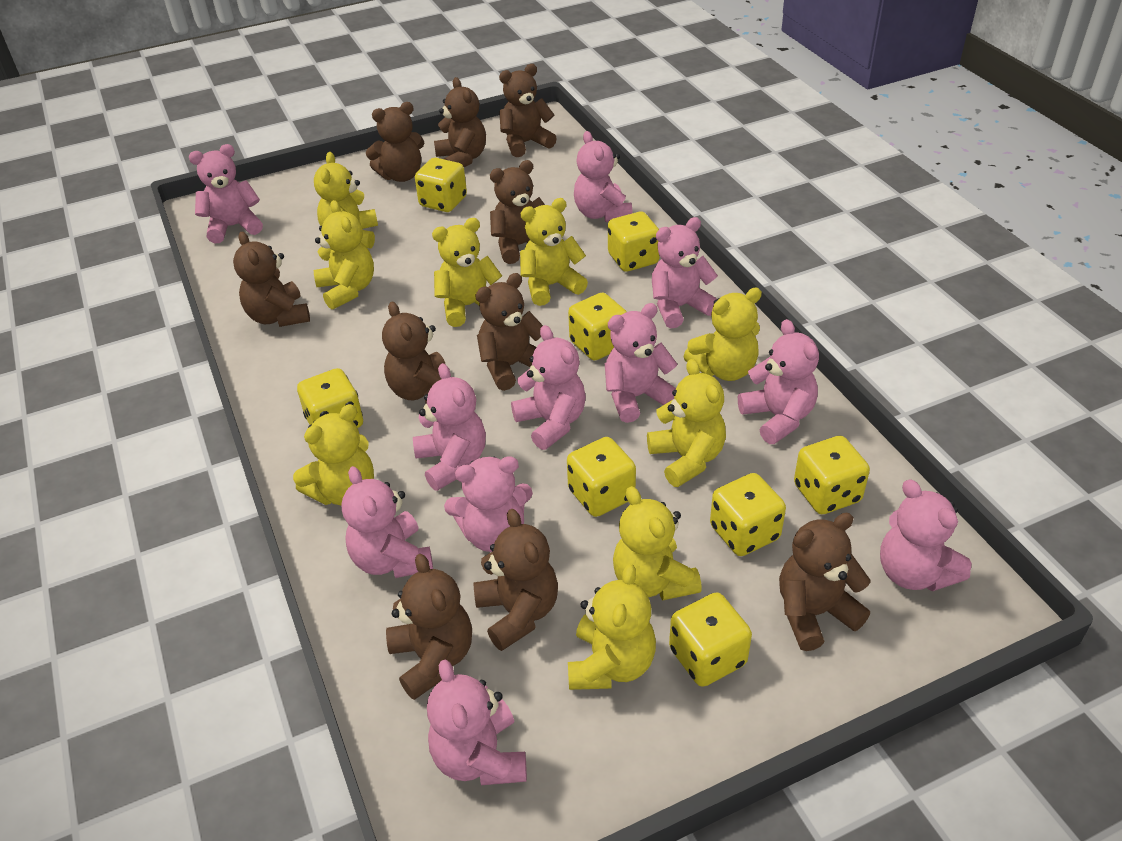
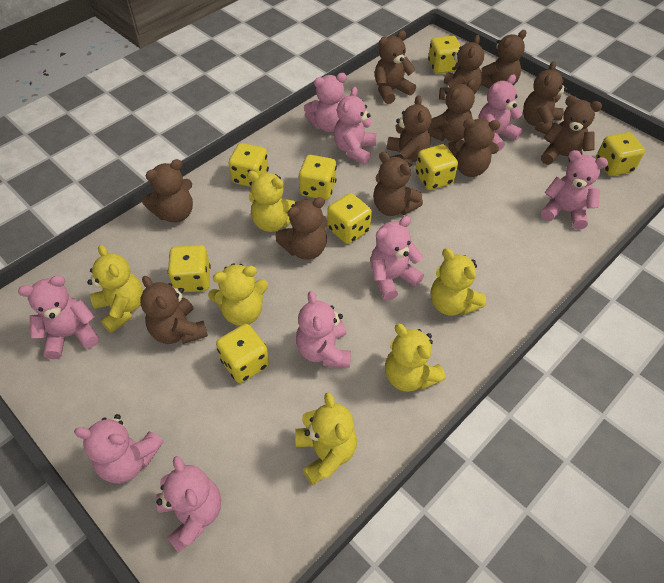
brown teddy bear: 10 -> 12
pink teddy bear: 11 -> 9
yellow teddy bear: 9 -> 6

